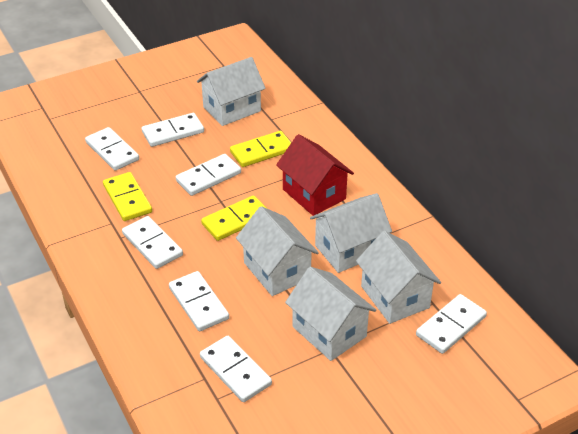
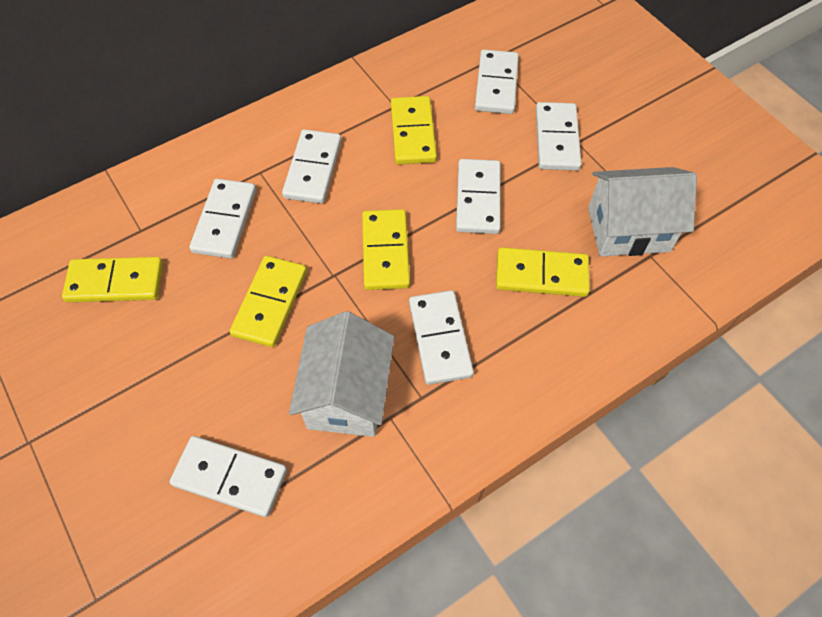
red house: 1 -> 0
white house: 5 -> 2
yellow domino: 3 -> 5

